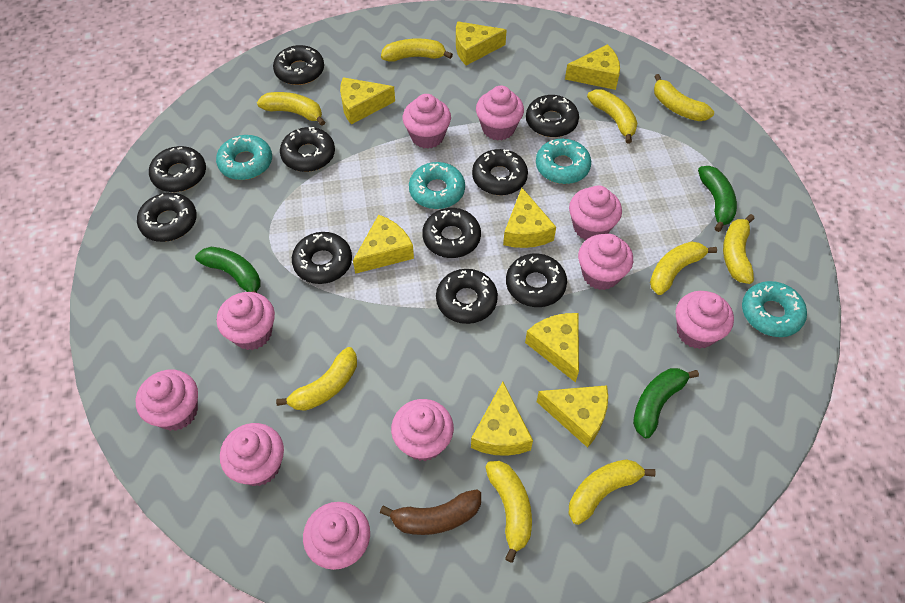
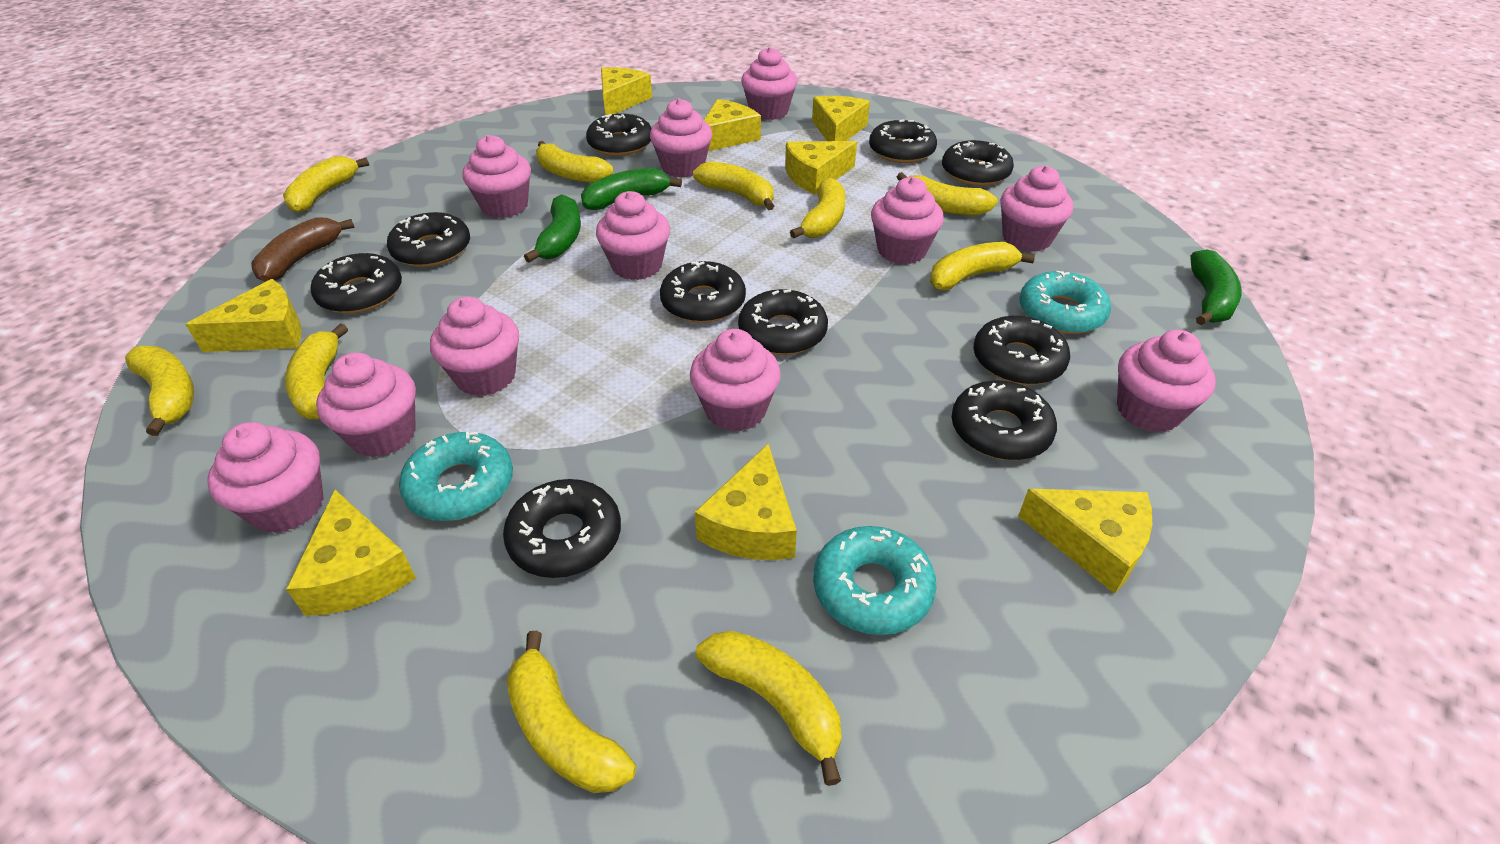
pink cupcake: 10 -> 11
turquoise donut: 4 -> 3
yellow banana: 9 -> 10

